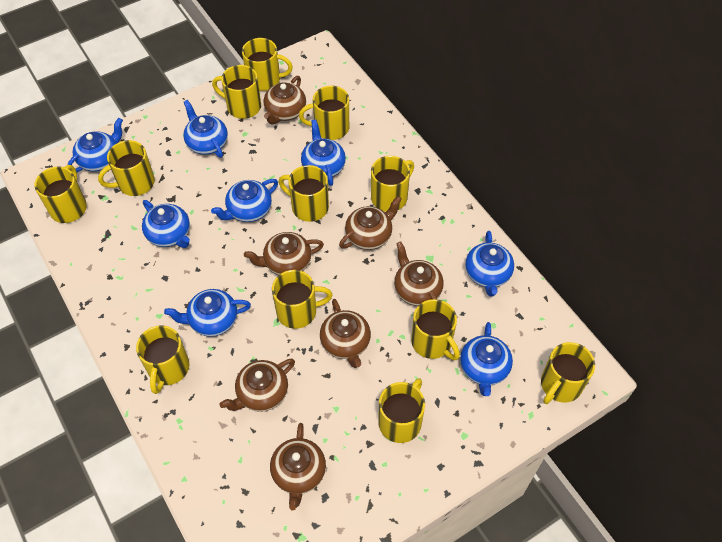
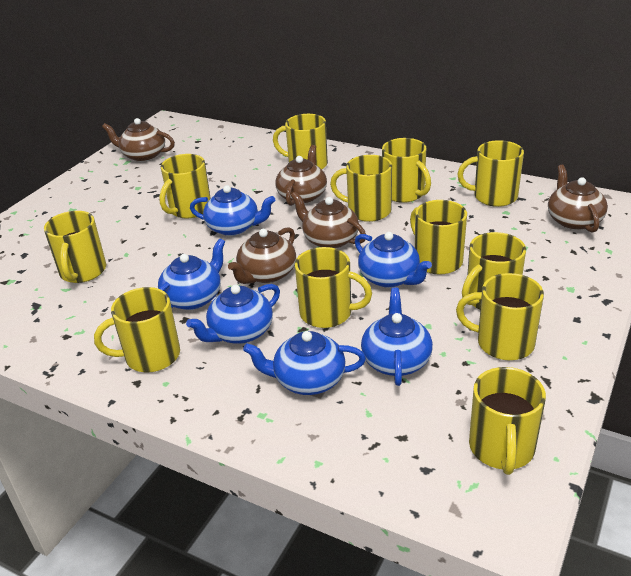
blue teapot: 8 -> 6
brown teapot: 7 -> 5

